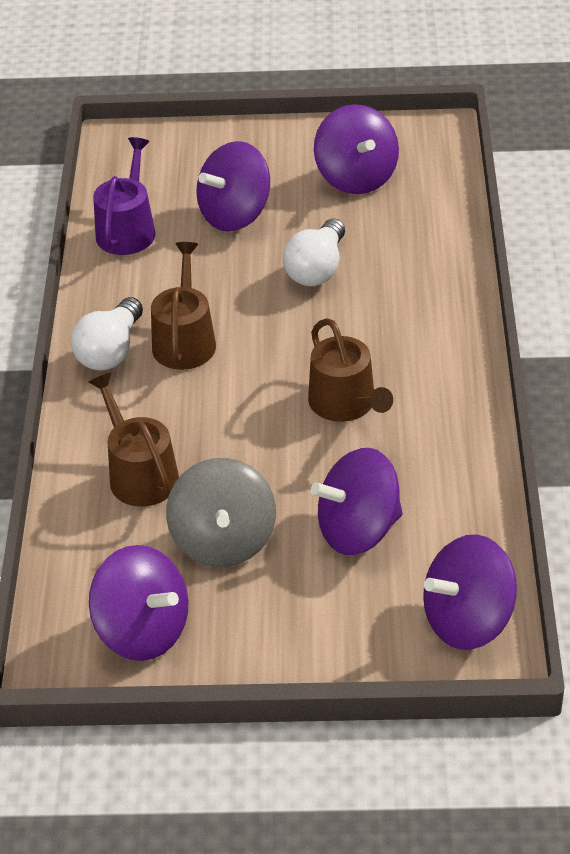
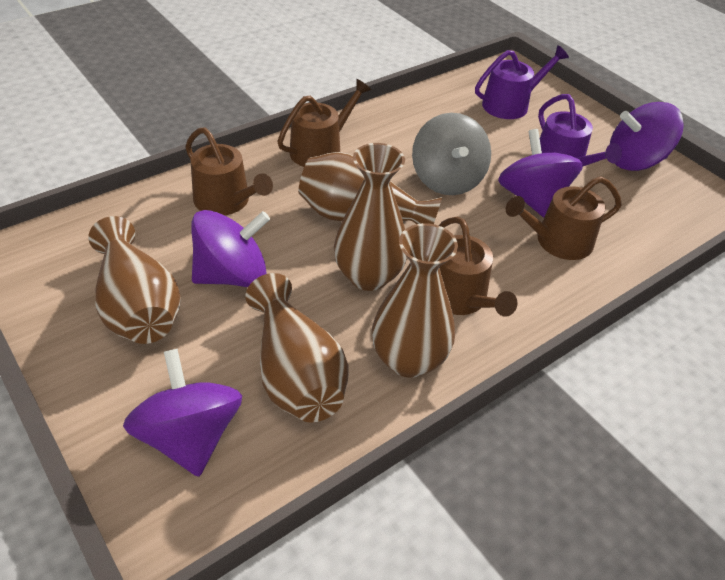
brown vase: 0 -> 5
brown watering can: 3 -> 4
purple spinning top: 5 -> 4
purple watering can: 1 -> 2
white light bulb: 2 -> 0

